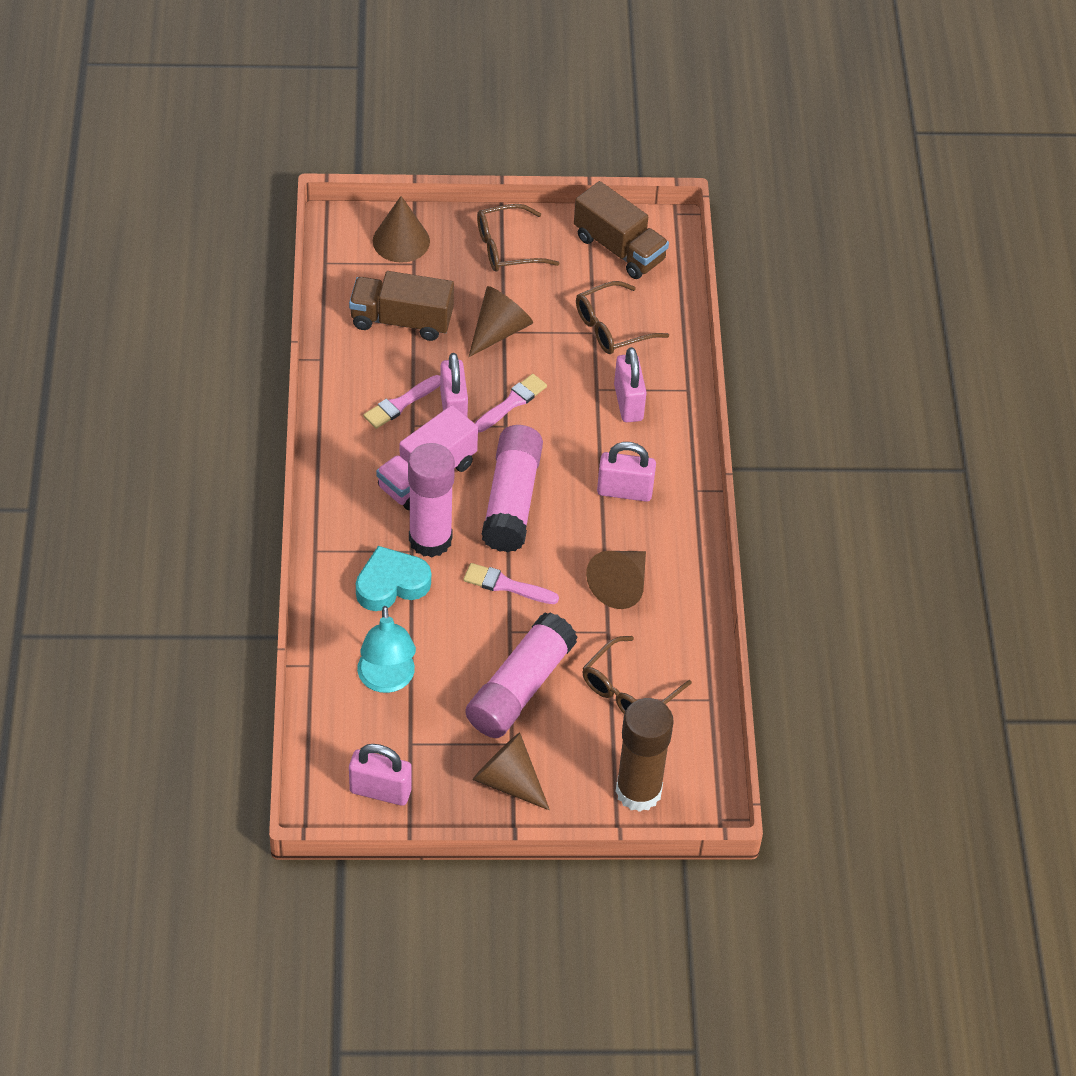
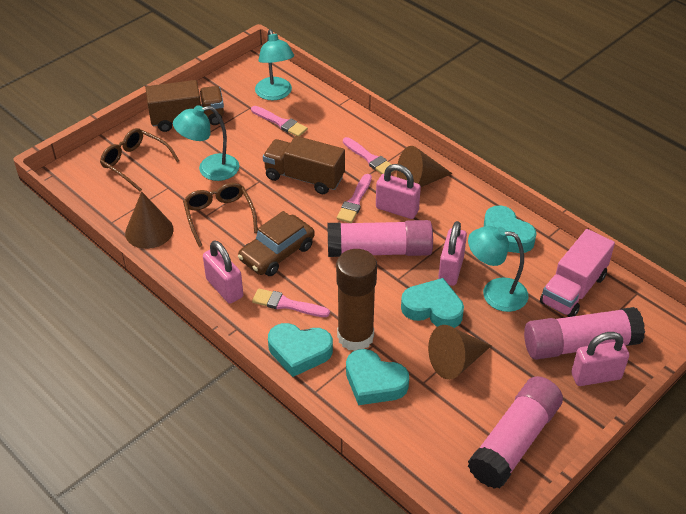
brown car: 0 -> 1
brown cone: 4 -> 3
brown glasses: 3 -> 2
pink brush: 3 -> 4
turquoise heart: 1 -> 4
turquoise lamp: 1 -> 3

